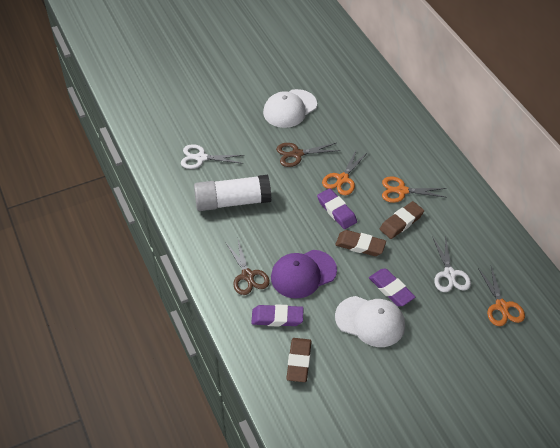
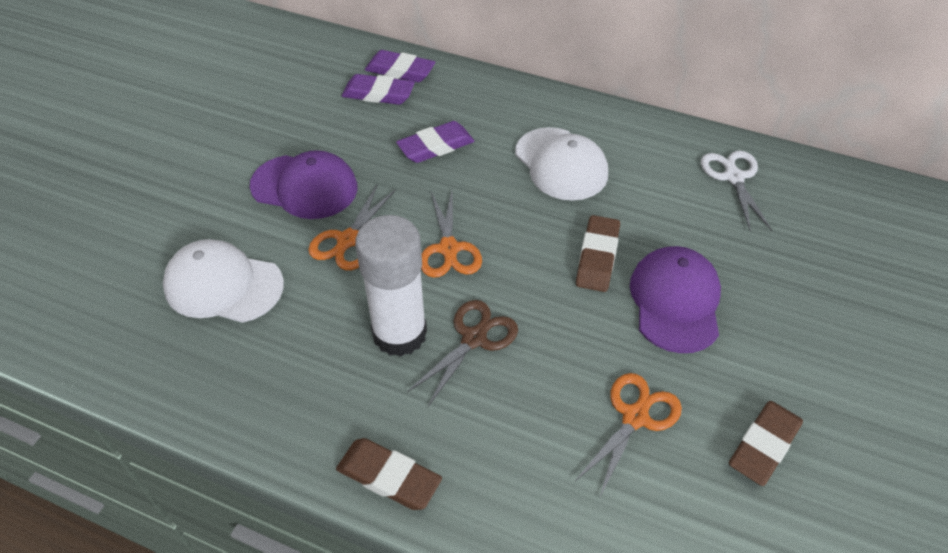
brown scissors: 2 -> 1
purple cap: 1 -> 2
white scissors: 2 -> 1

